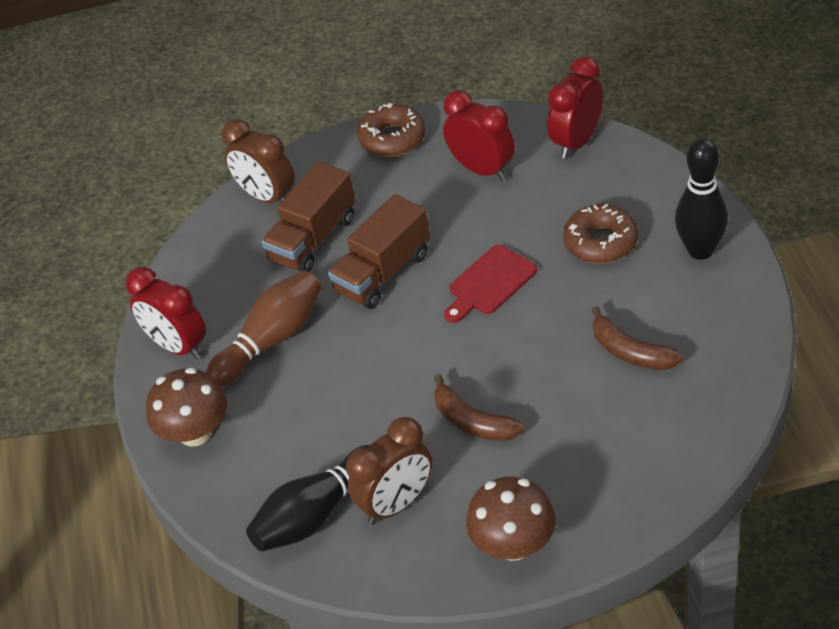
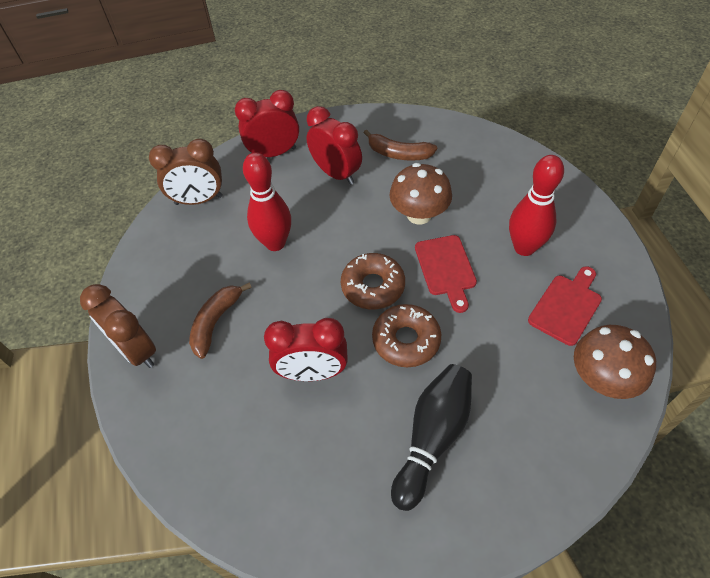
black bowling pin: 2 -> 1
brown bowling pin: 1 -> 0
brown truck: 2 -> 0
red bowling pin: 0 -> 2
red cutting board: 1 -> 2

